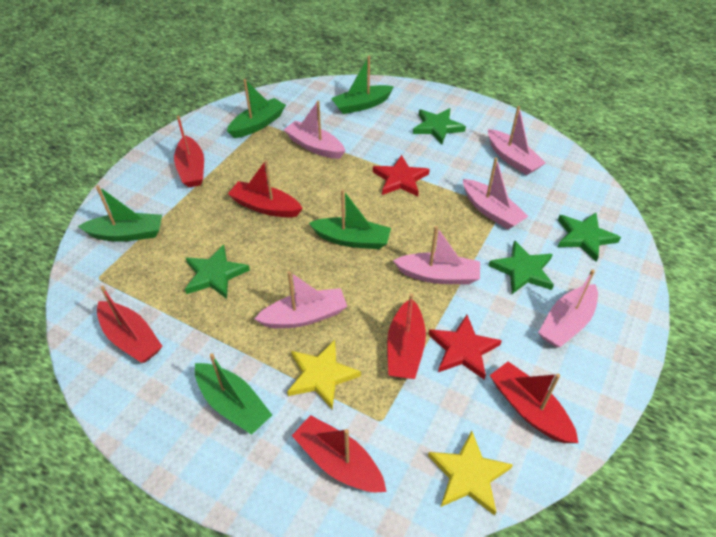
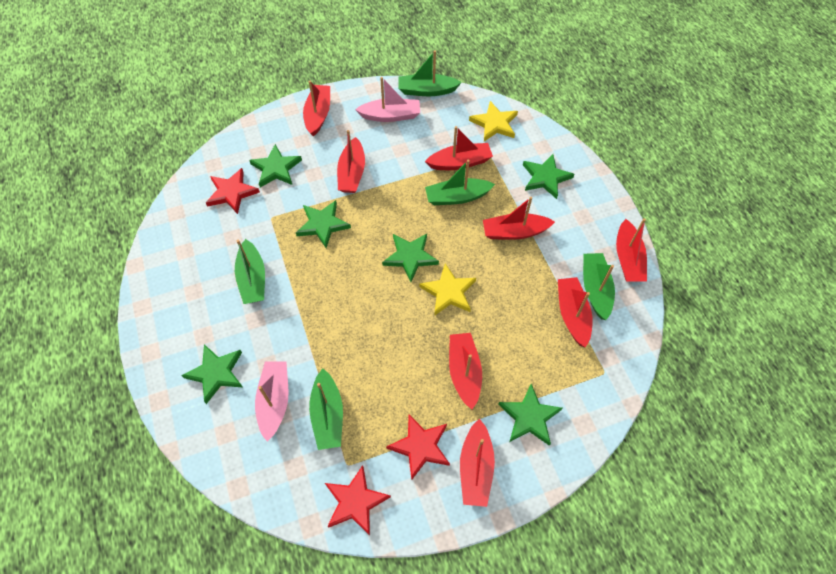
green star: 4 -> 6
pink boat: 6 -> 2
red boat: 6 -> 8
red star: 2 -> 3

